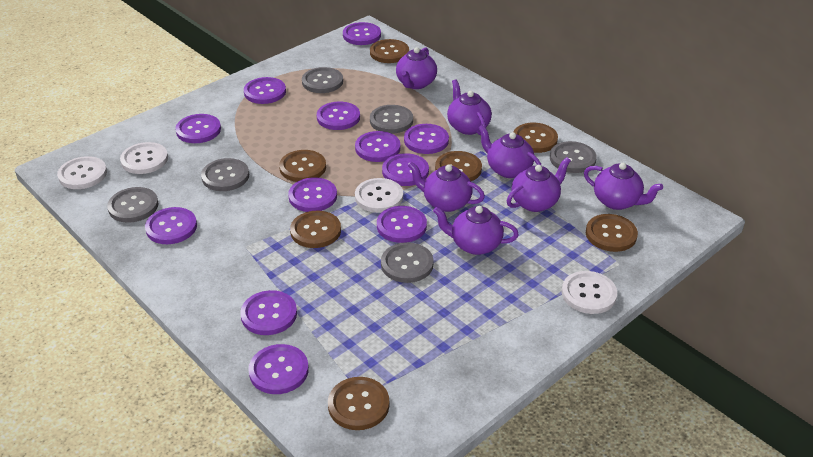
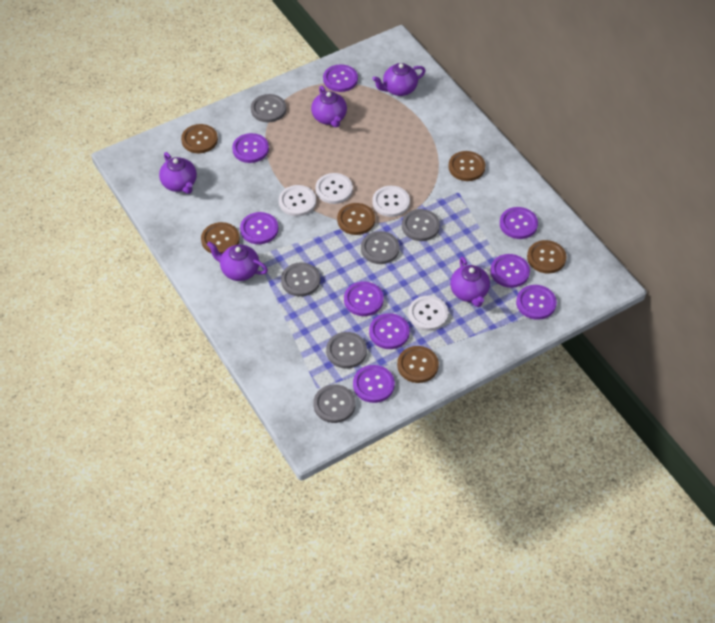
brown button: 7 -> 6
purple button: 12 -> 9
purple teapot: 7 -> 5

